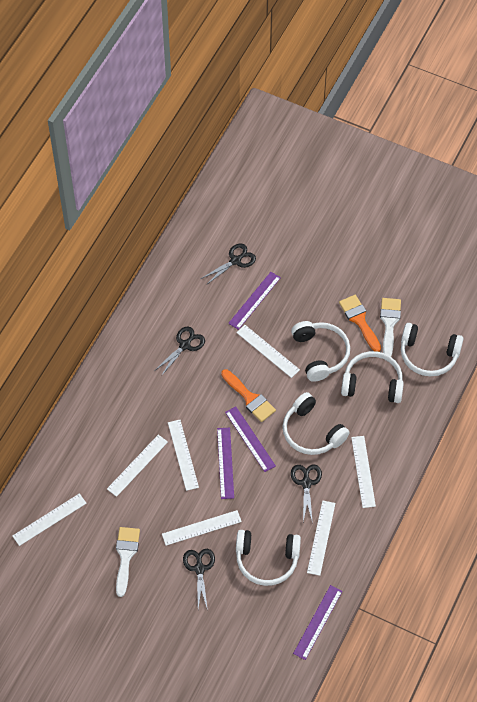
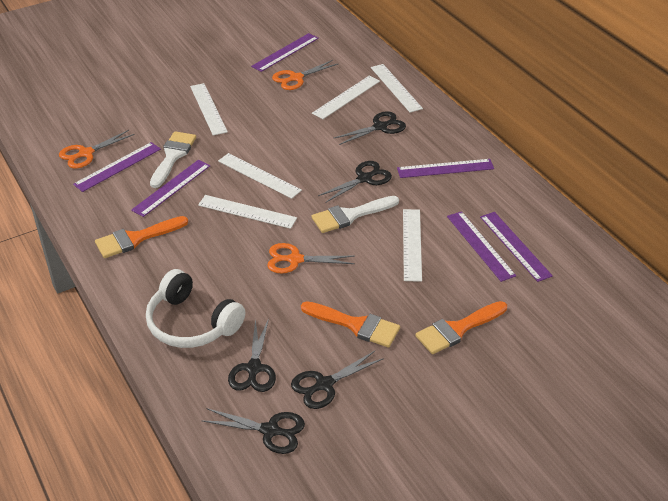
black scissors: 4 -> 5
orange brush: 2 -> 3
orange scissors: 0 -> 3
purple ruler: 4 -> 6
white headphones: 5 -> 1
white ruler: 7 -> 6

